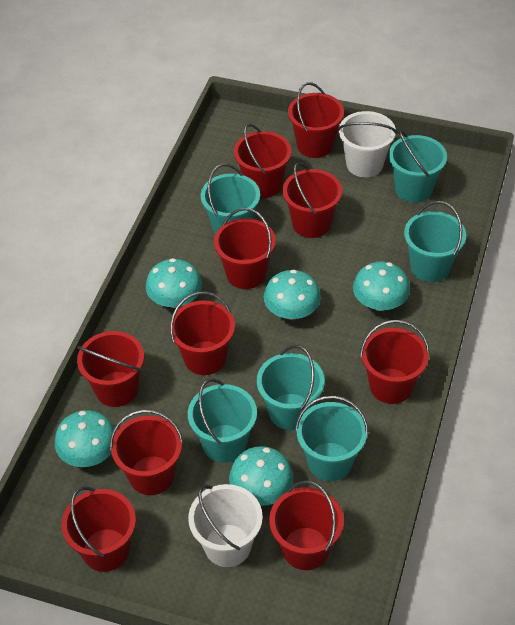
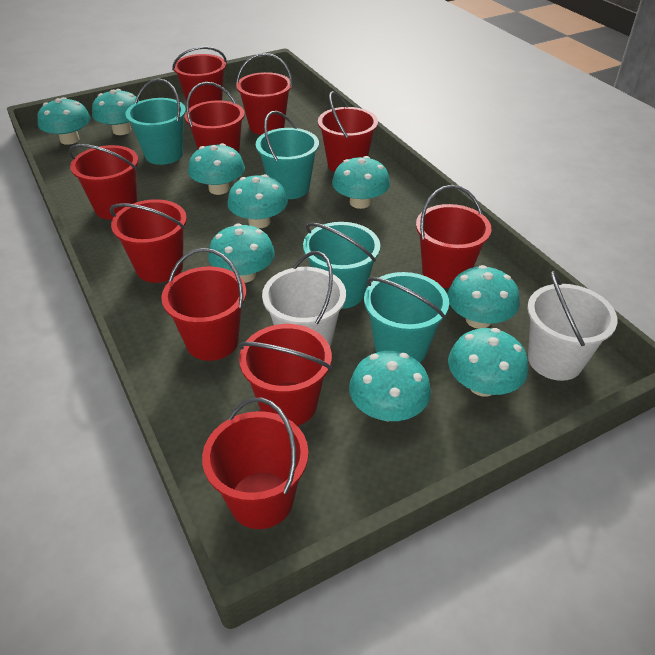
turquoise bucket: 6 -> 4
turquoise mushroom: 5 -> 9

